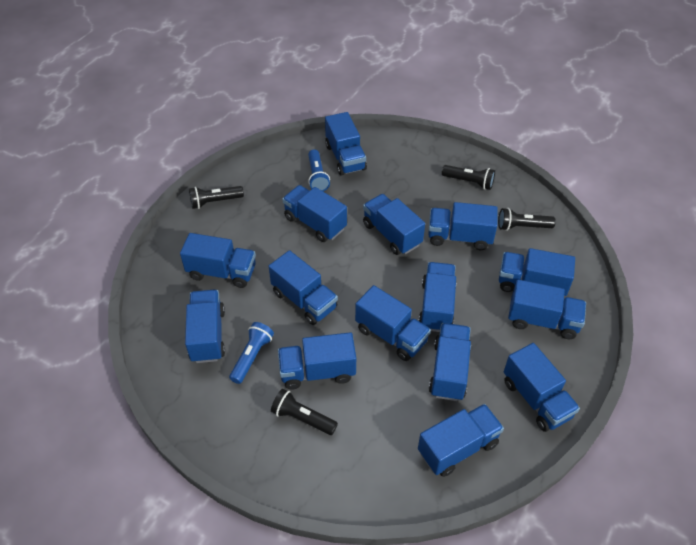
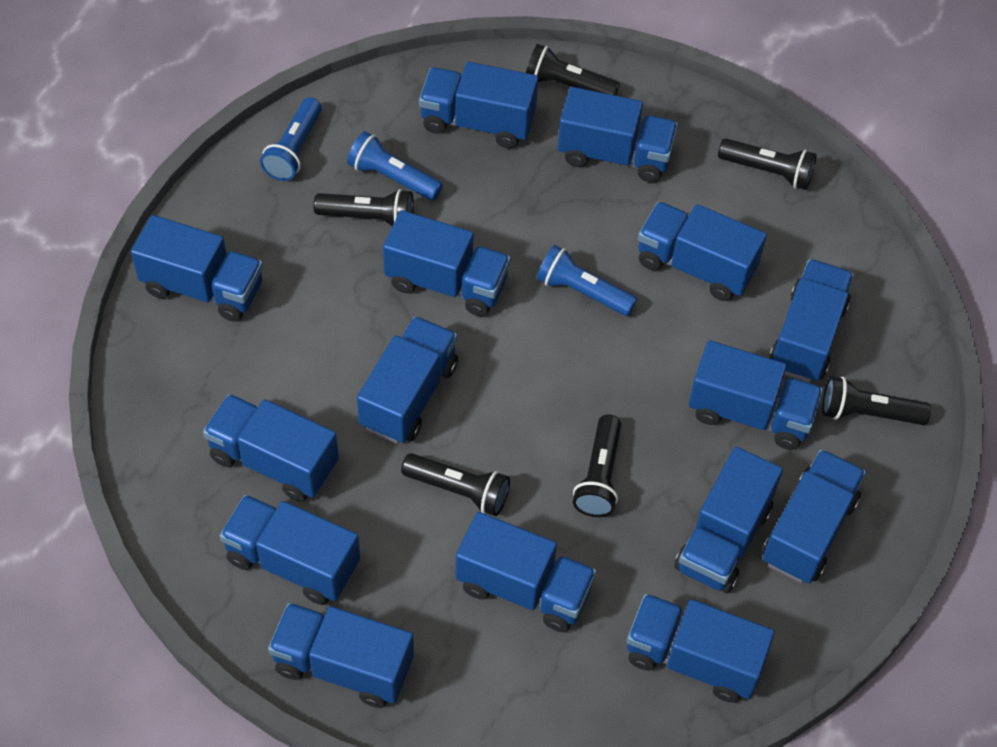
black flashlight: 4 -> 6
blue flashlight: 2 -> 3

